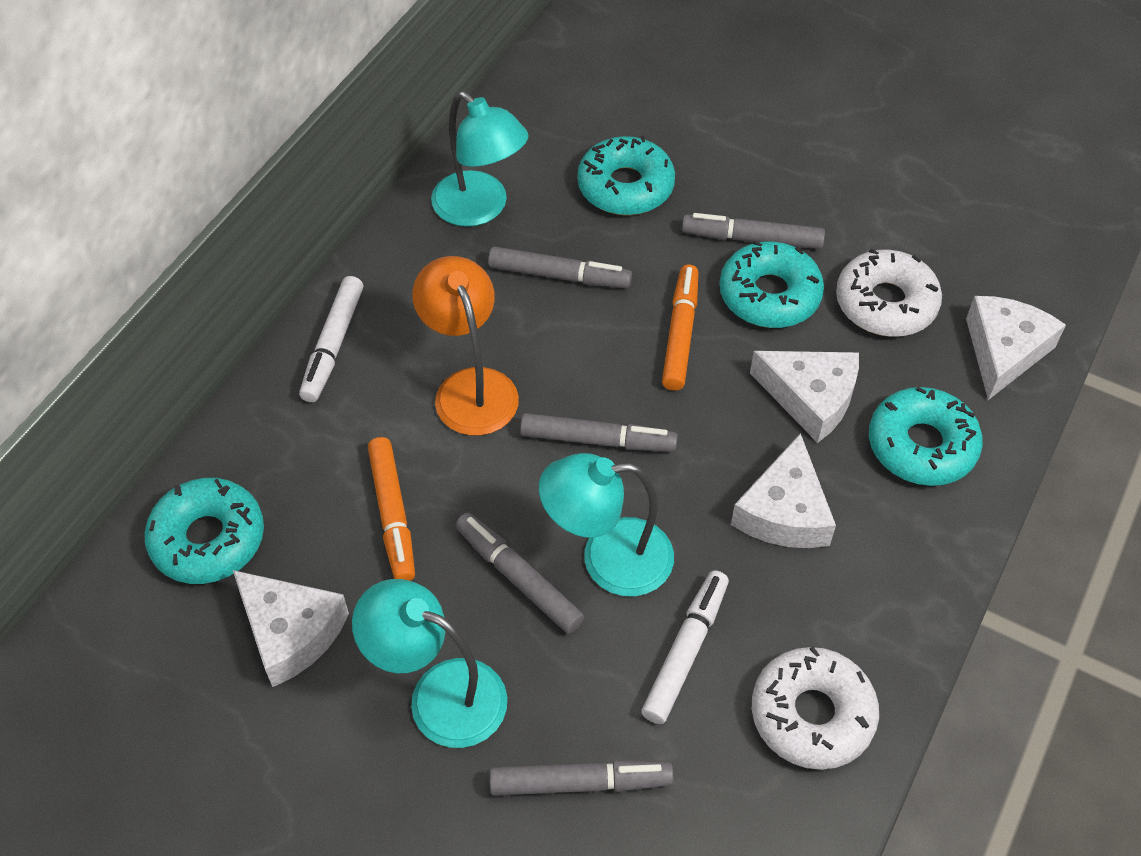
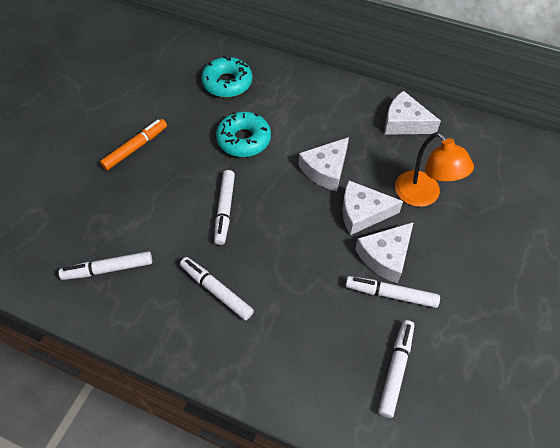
grey marker: 5 -> 0
orange marker: 2 -> 1
turquoise donut: 4 -> 2
turquoise lamp: 3 -> 0
white donut: 2 -> 0
white marker: 2 -> 5

